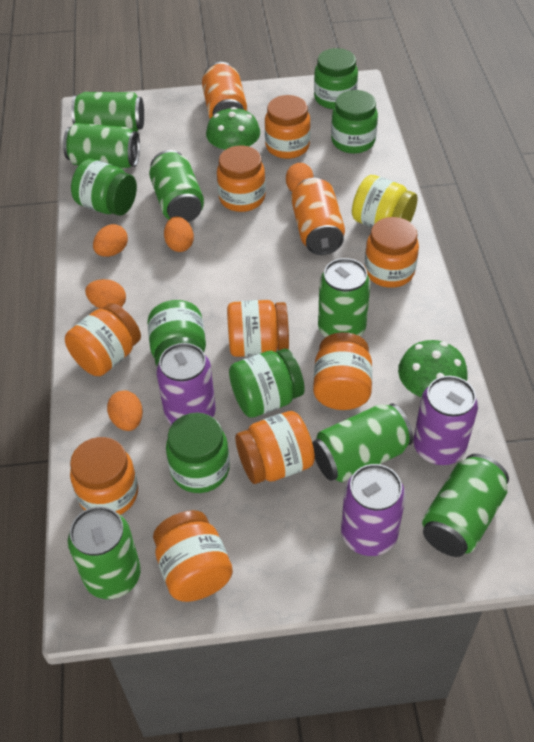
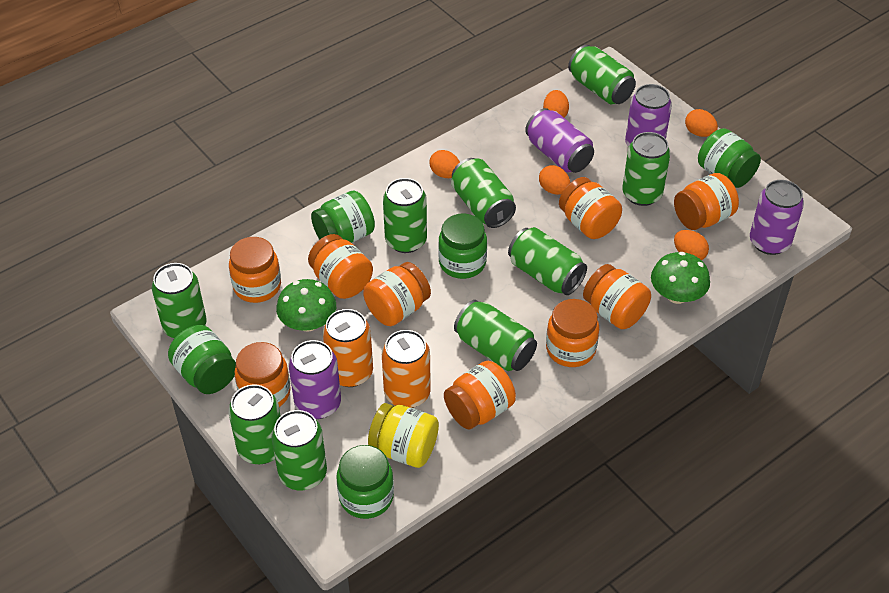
green can: 7 -> 9
green jar: 6 -> 5
purple can: 3 -> 4

